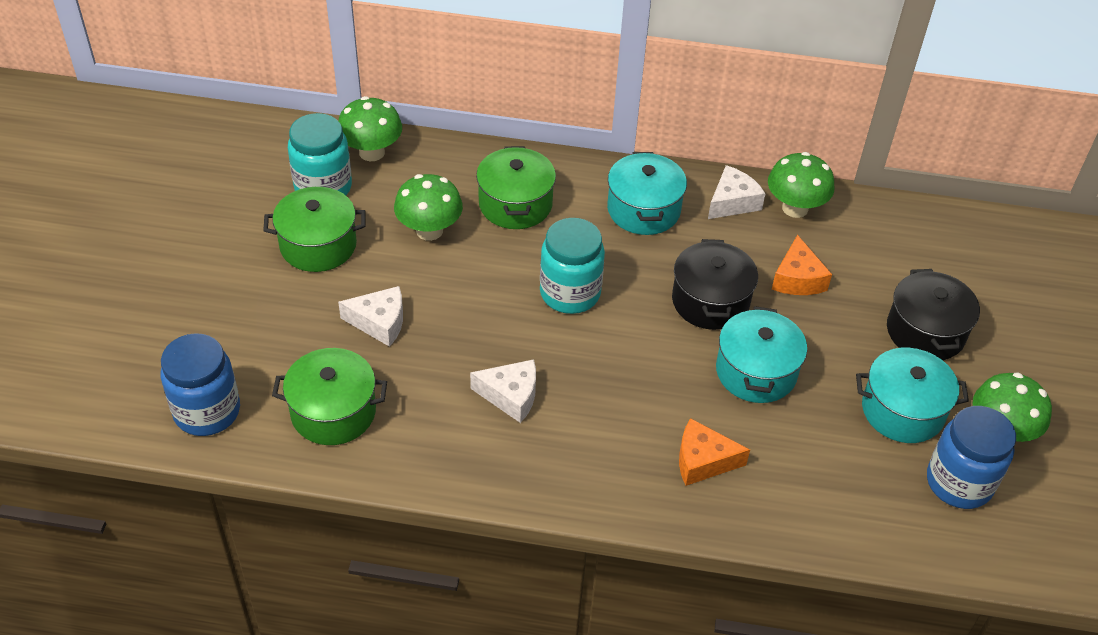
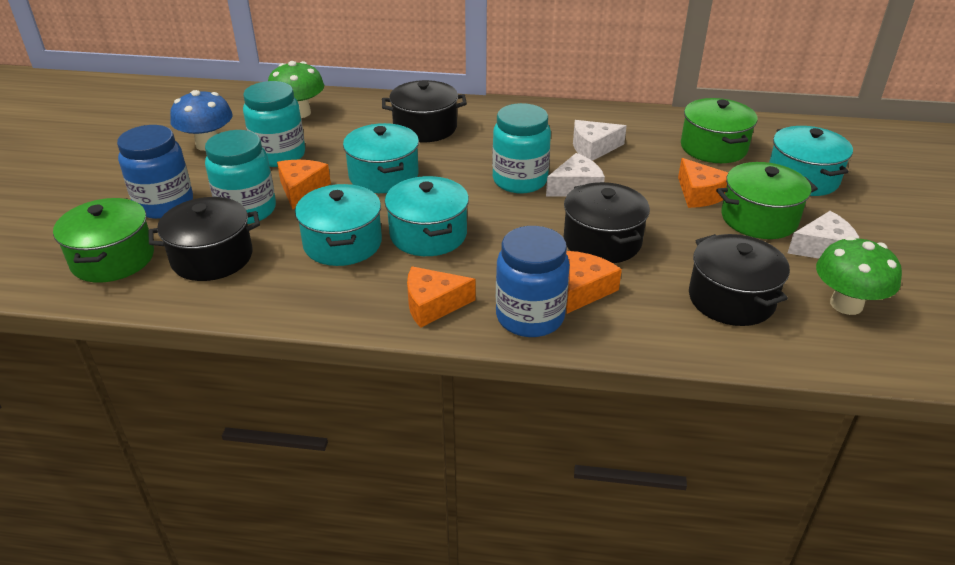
black pot: 2 -> 4
blue mushroom: 0 -> 1
green mushroom: 4 -> 2
orange cheese: 2 -> 4
turquoise jar: 2 -> 3
turquoise pot: 3 -> 4

